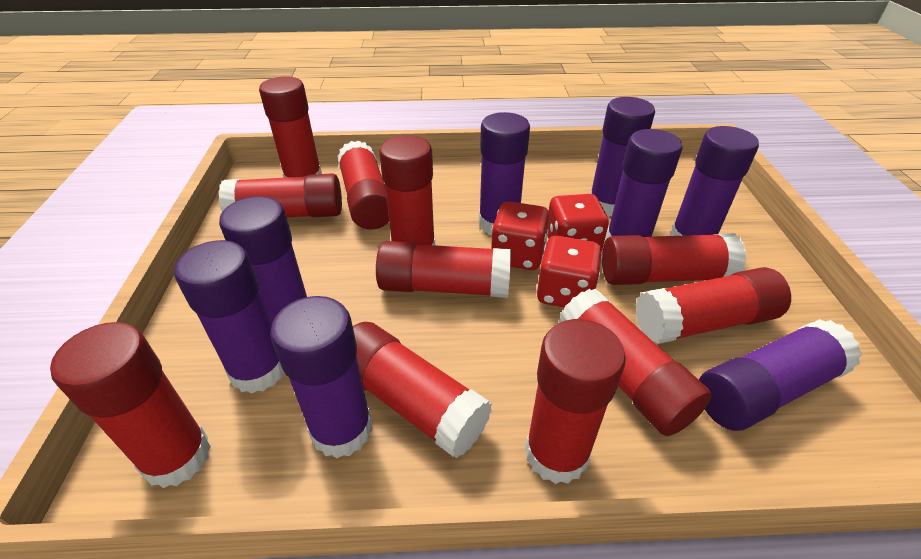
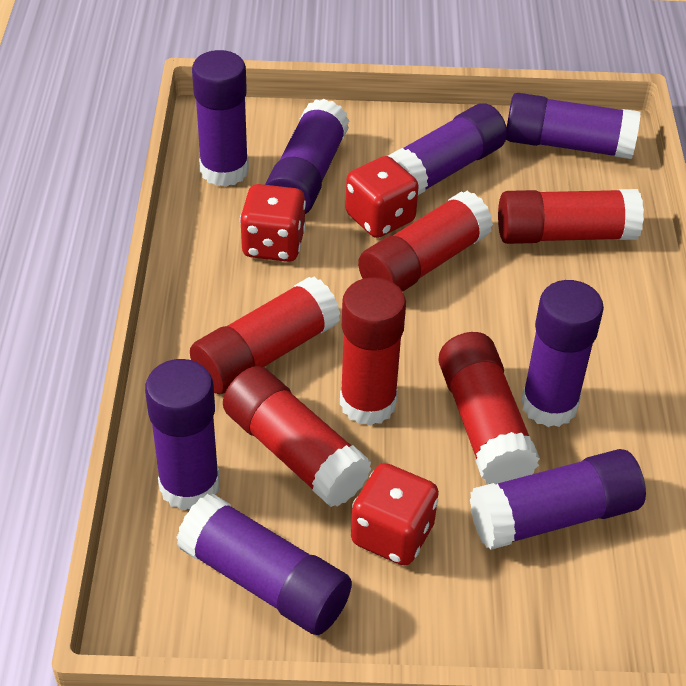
red glue stick: 11 -> 6

